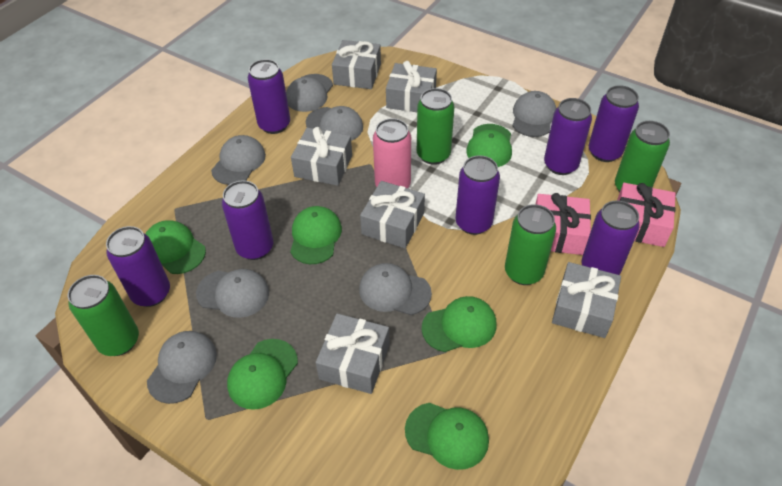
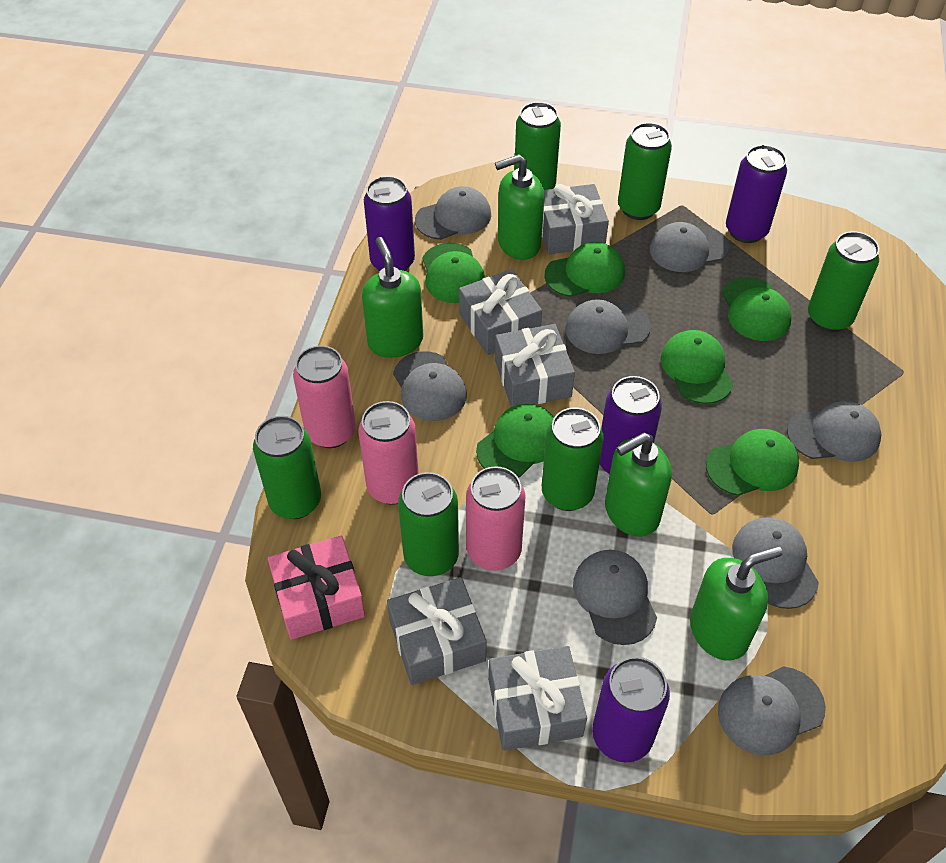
green can: 4 -> 6
green soap dispenser: 0 -> 4
grey cap: 7 -> 8
grey gift: 6 -> 5
pink can: 1 -> 3
pink gift: 2 -> 1
purple can: 7 -> 4

